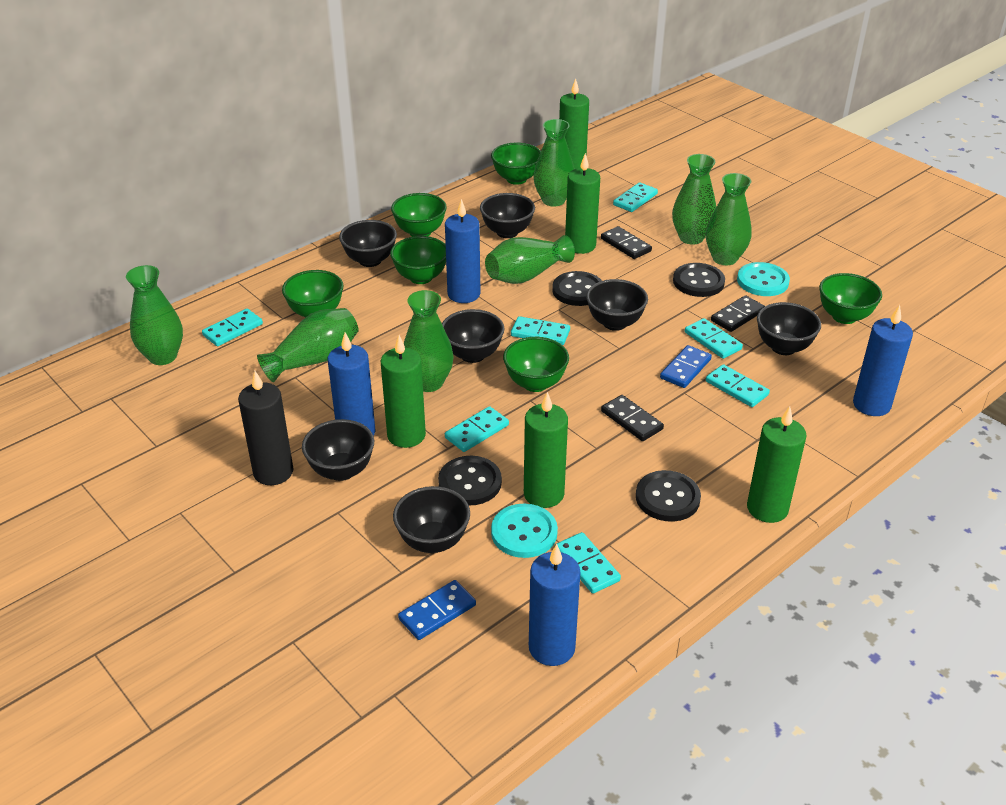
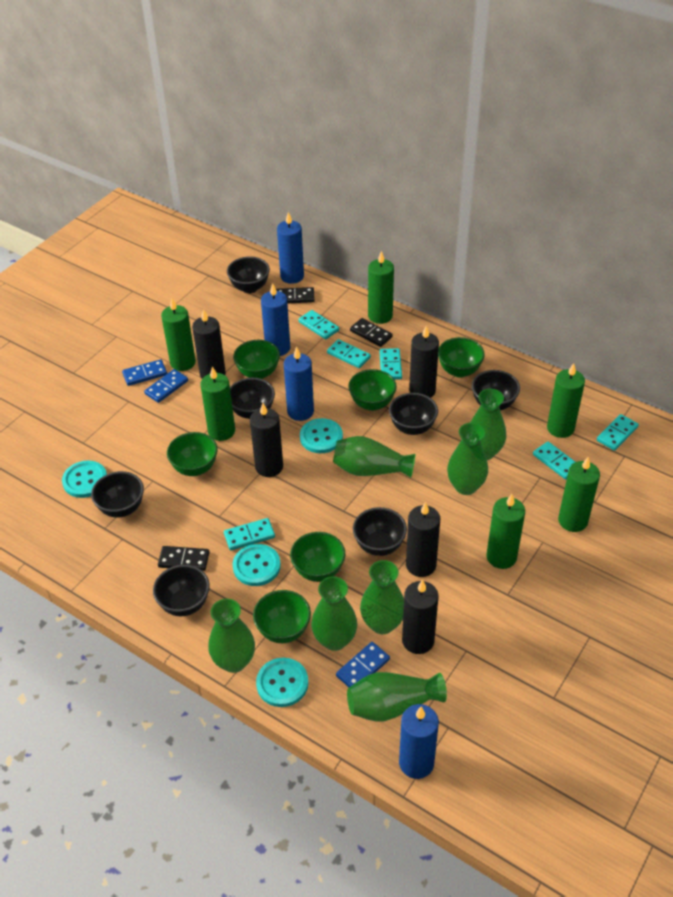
black button: 4 -> 0
black candle: 1 -> 5
blue domino: 2 -> 3
green candle: 5 -> 6
turquoise button: 2 -> 4
turquoise domino: 7 -> 6

